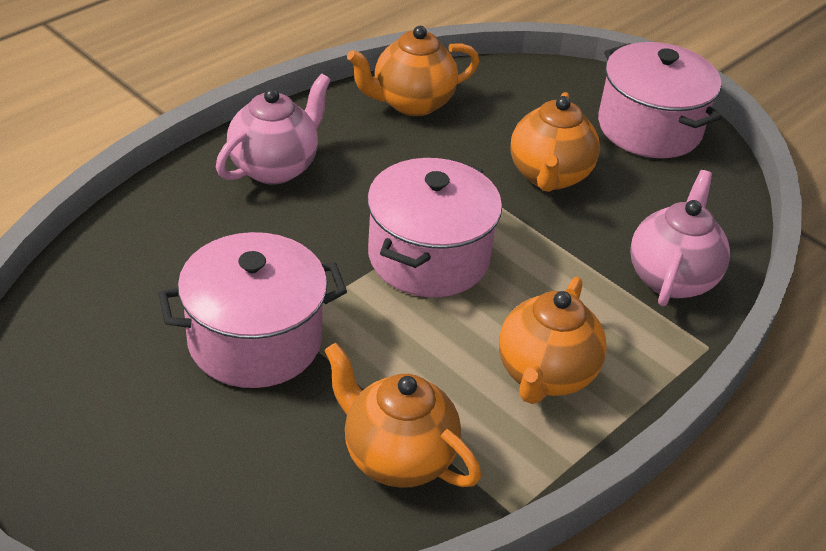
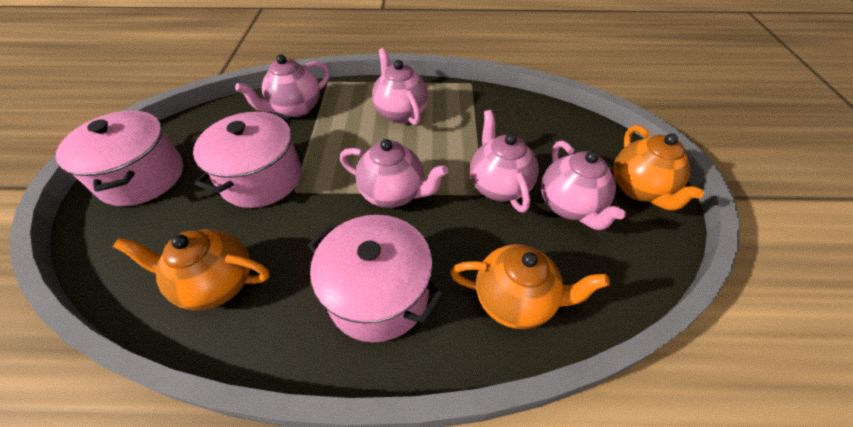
orange teapot: 4 -> 3
pink teapot: 2 -> 5

